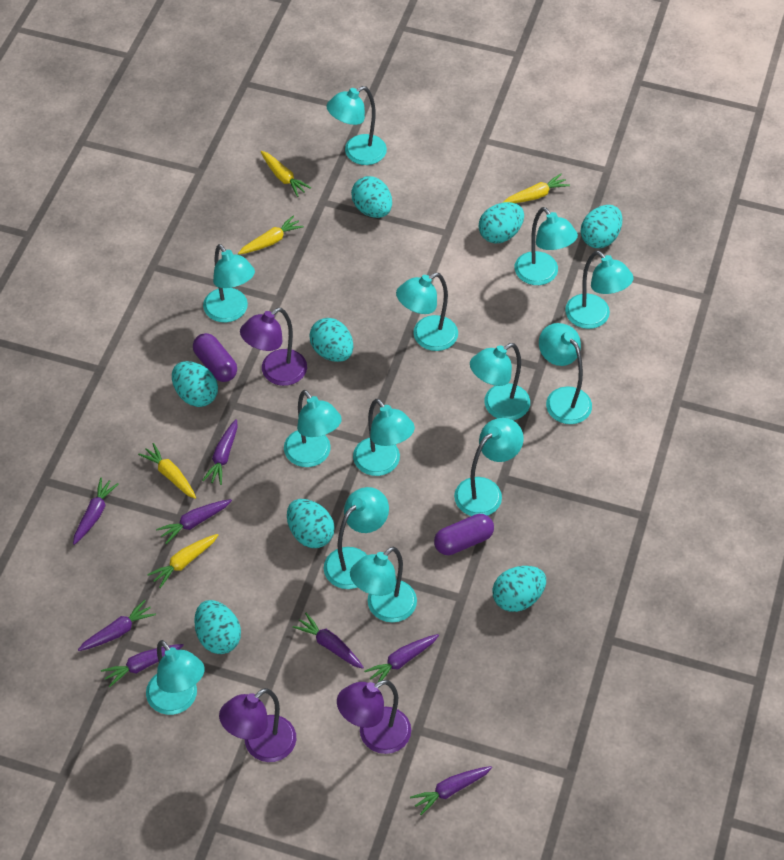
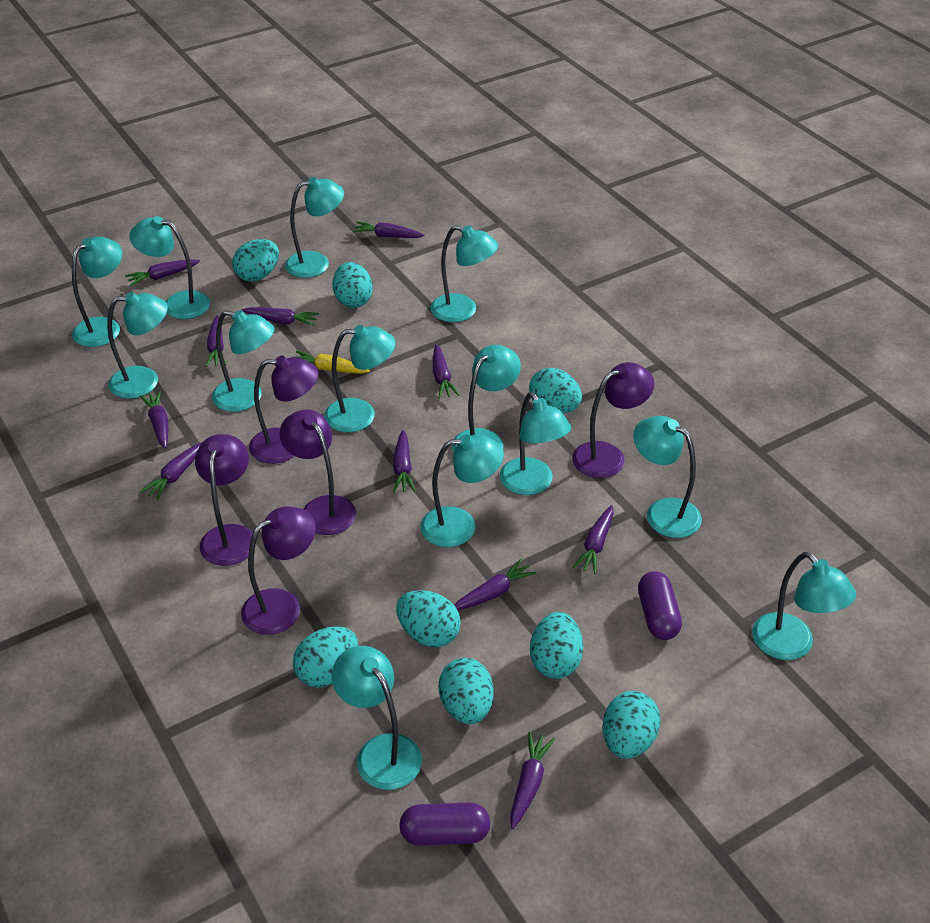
purple carrot: 8 -> 11
purple lamp: 3 -> 5
yellow carrot: 5 -> 1

